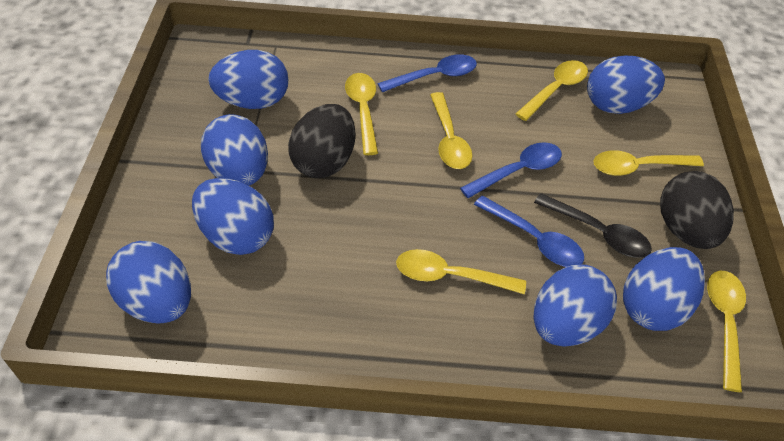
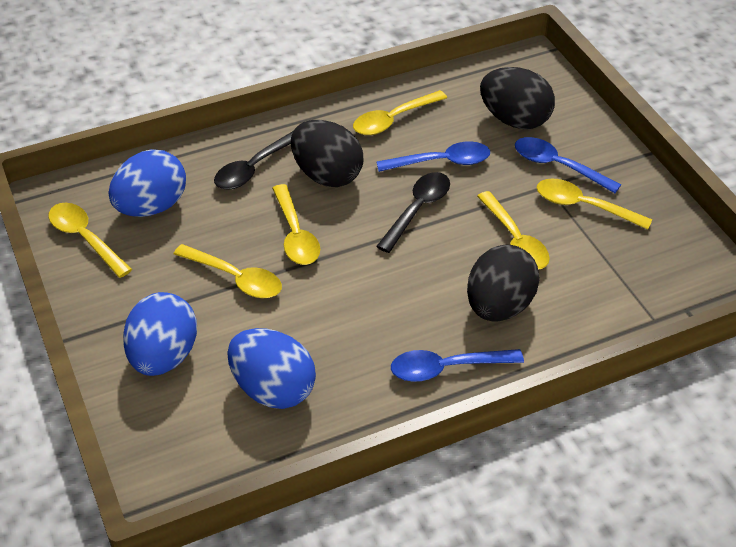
black egg: 2 -> 3
black spoon: 1 -> 2
blue egg: 7 -> 3

